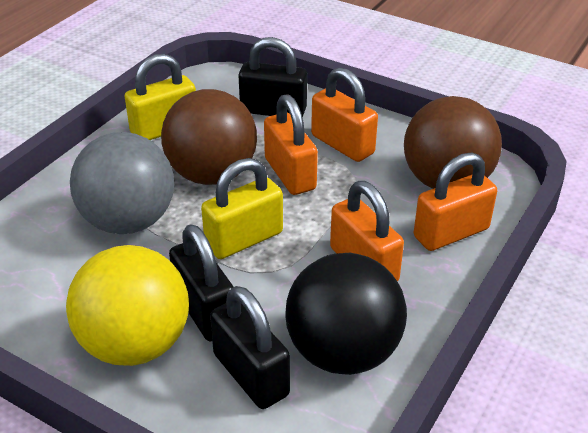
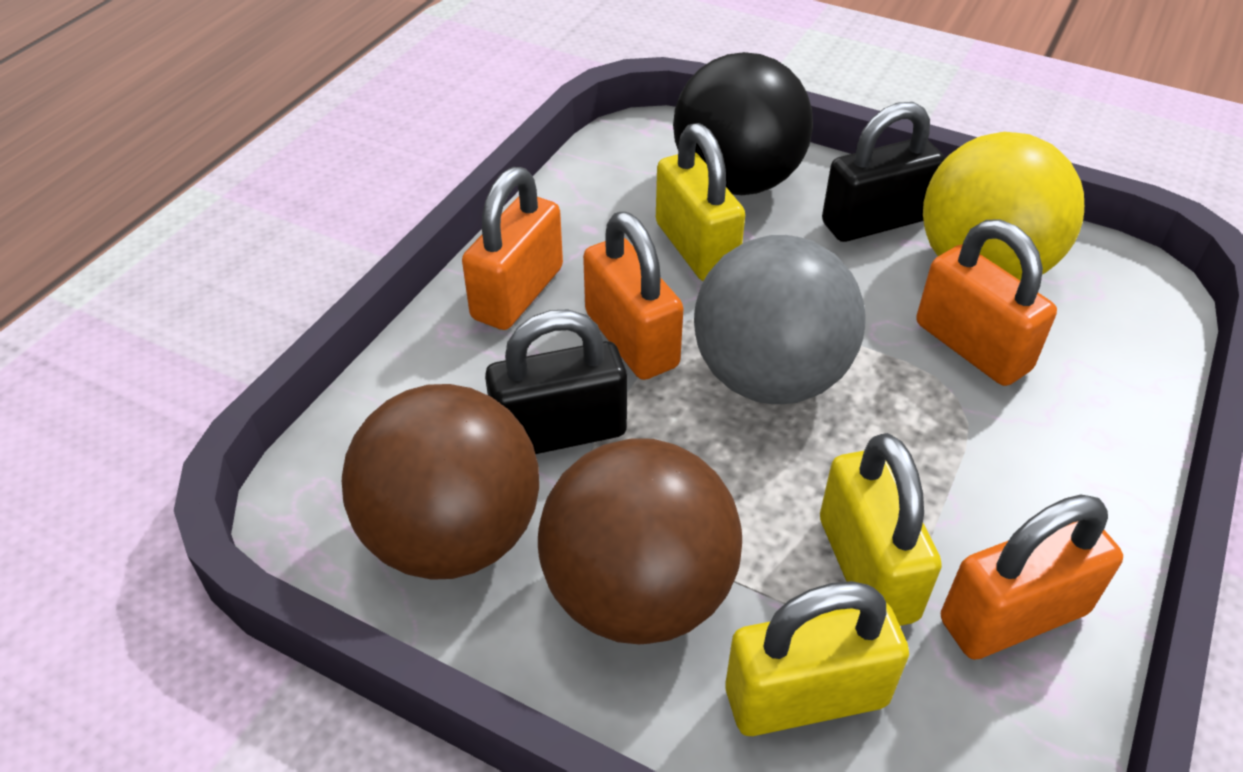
black padlock: 3 -> 2
yellow padlock: 2 -> 3

